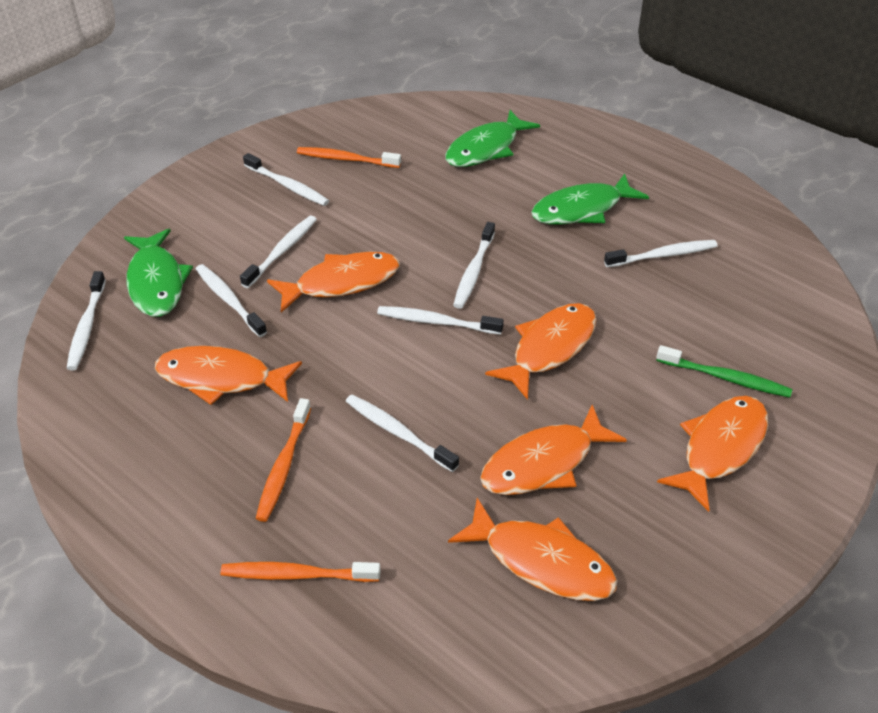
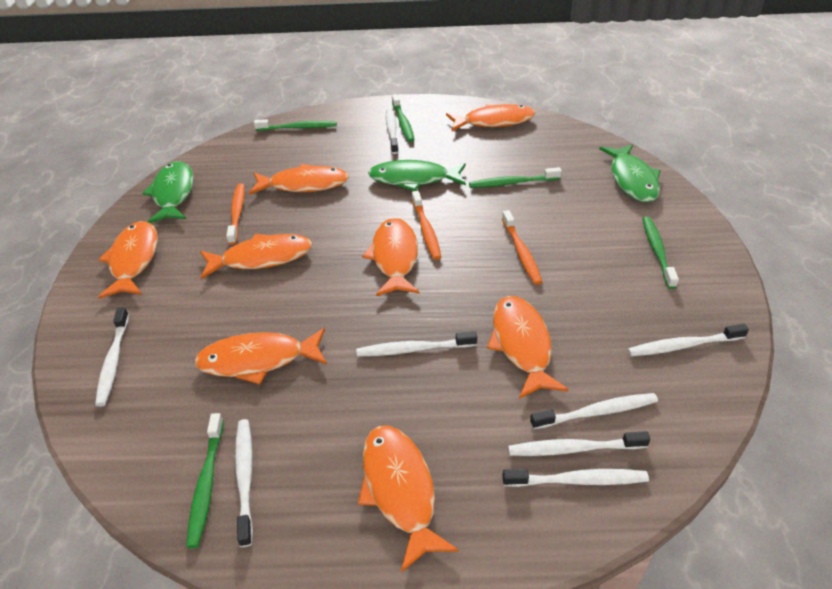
green toothbrush: 1 -> 5
orange fish: 6 -> 8

